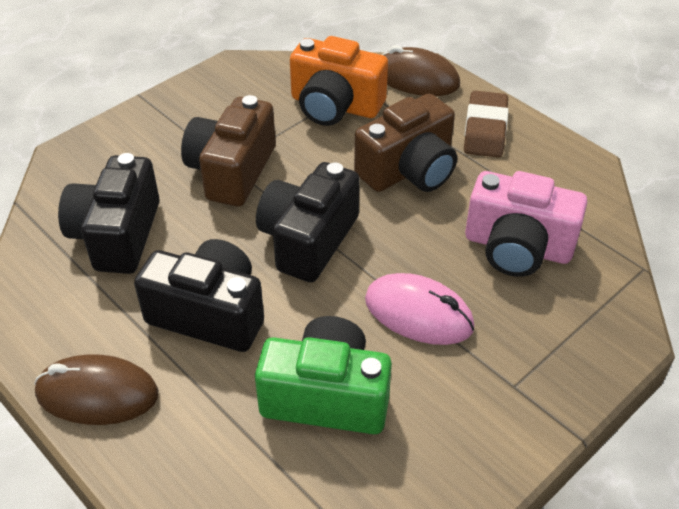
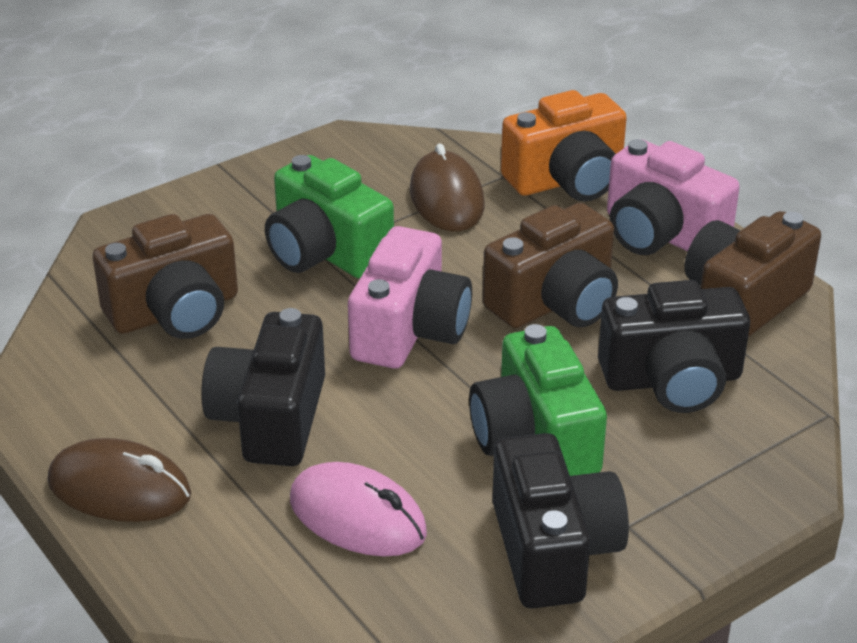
brown camera: 2 -> 3
brown eraser: 1 -> 0
green camera: 1 -> 2
pink camera: 1 -> 2

